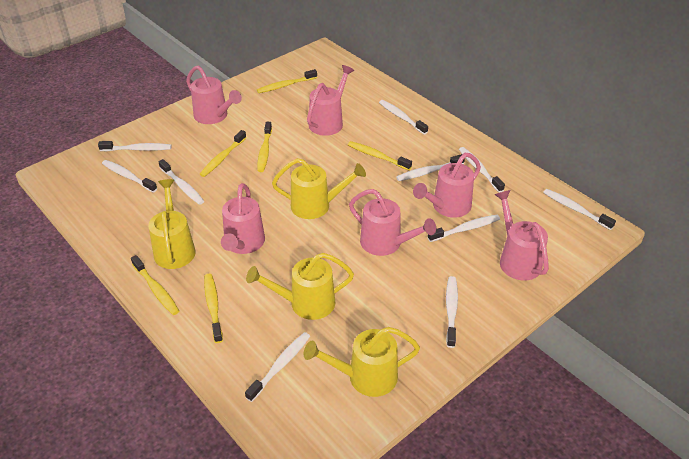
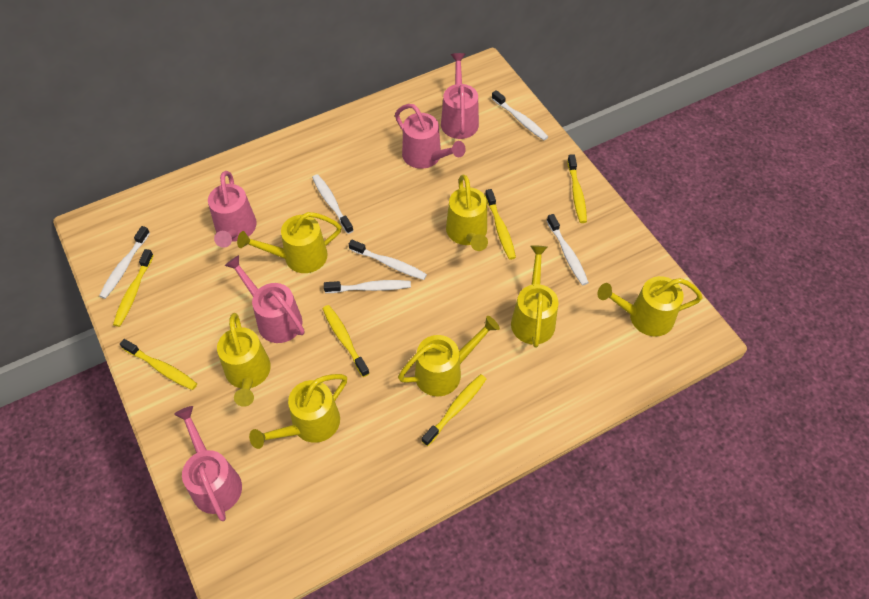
pink watering can: 6 -> 5
white toothbrush: 10 -> 6
yellow watering can: 4 -> 7

